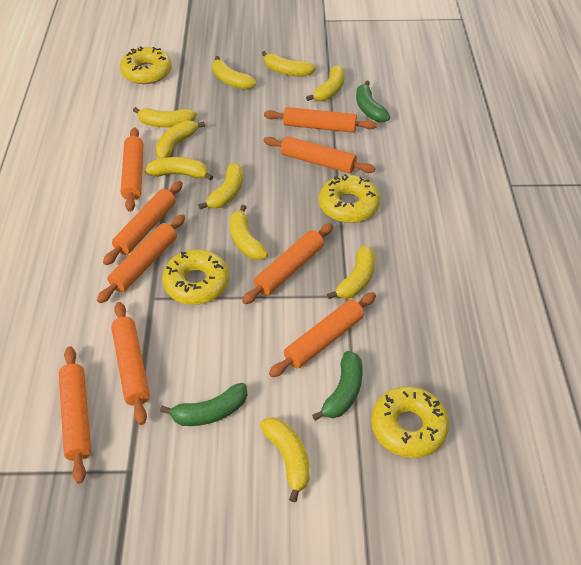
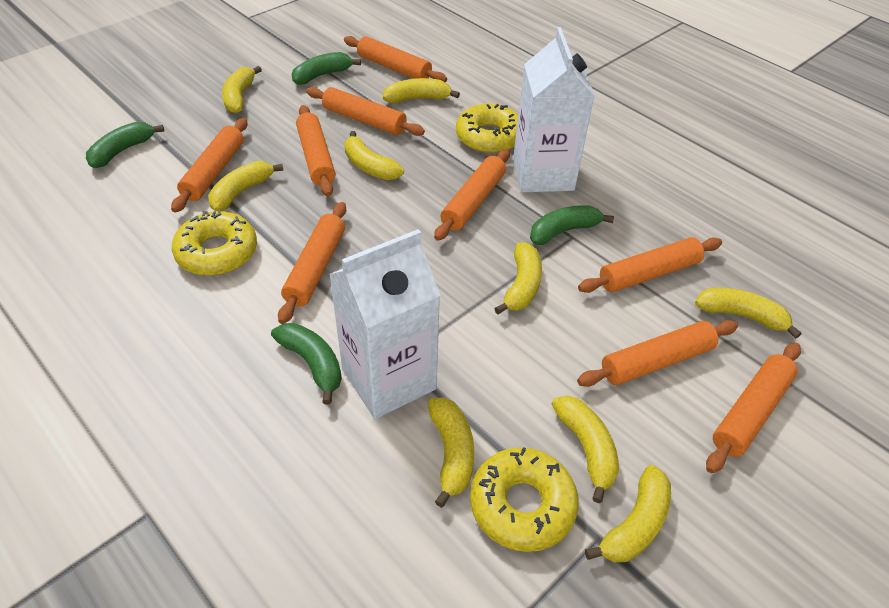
green banana: 3 -> 4
white carton: 0 -> 2
yellow banana: 10 -> 9
yellow donut: 4 -> 3

